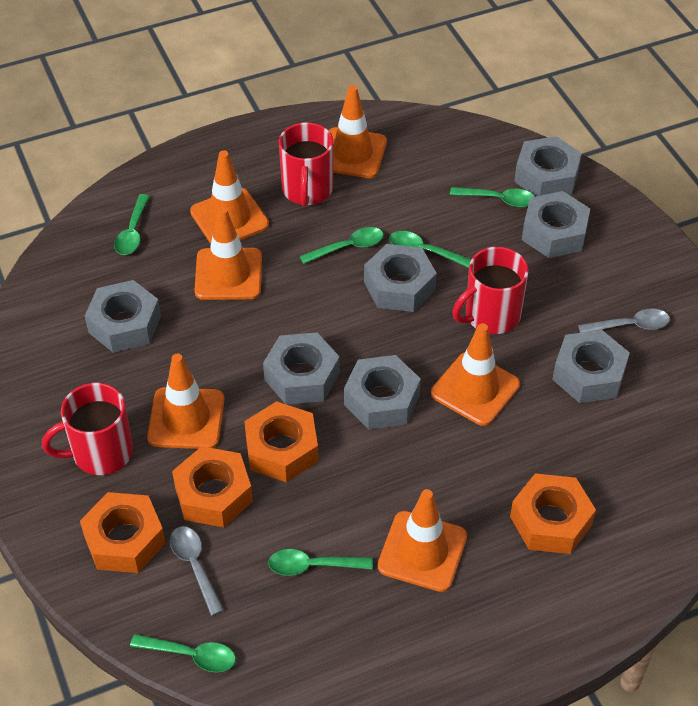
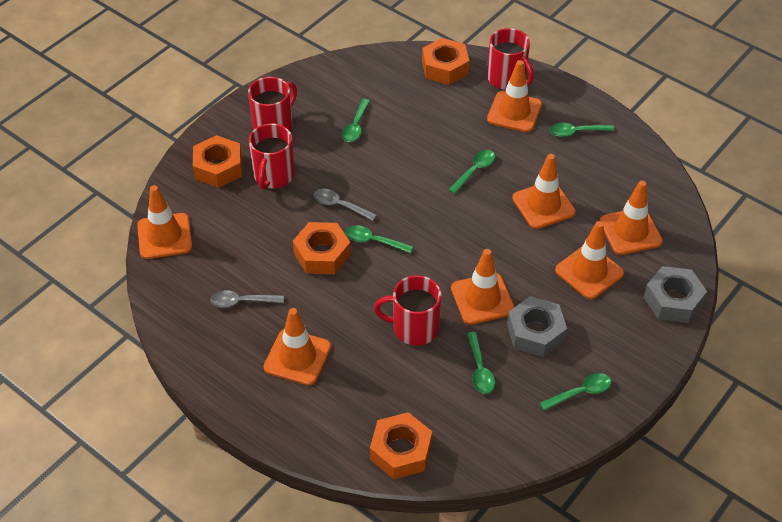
grey nut: 7 -> 2
orange traffic cone: 6 -> 7
red mug: 3 -> 4

